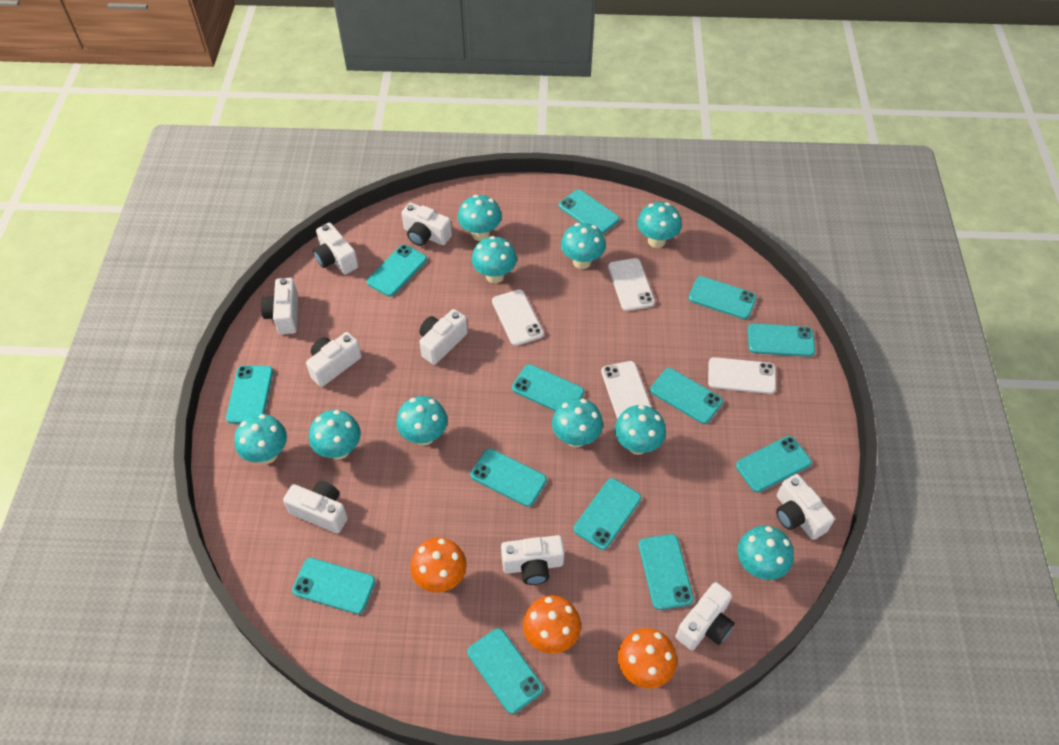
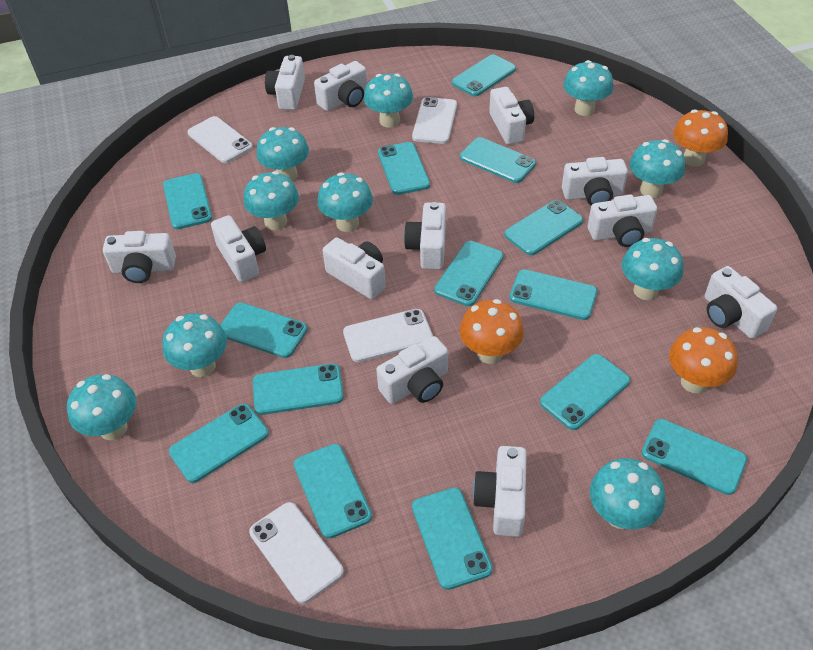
turquoise phone: 13 -> 14
white camera: 9 -> 12

